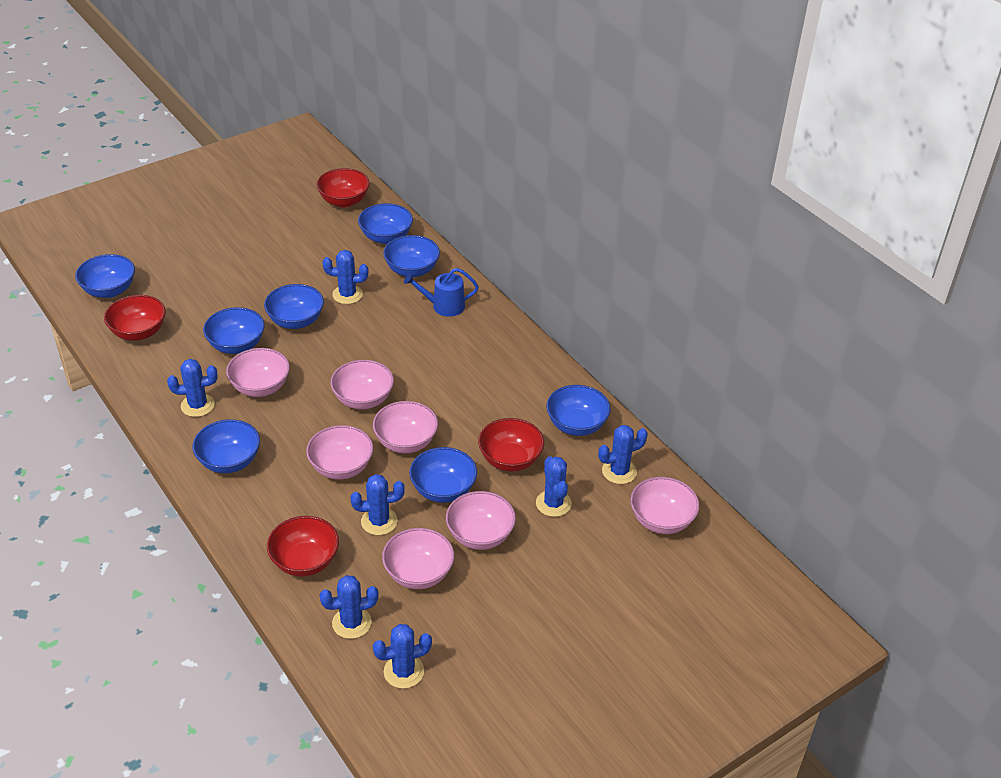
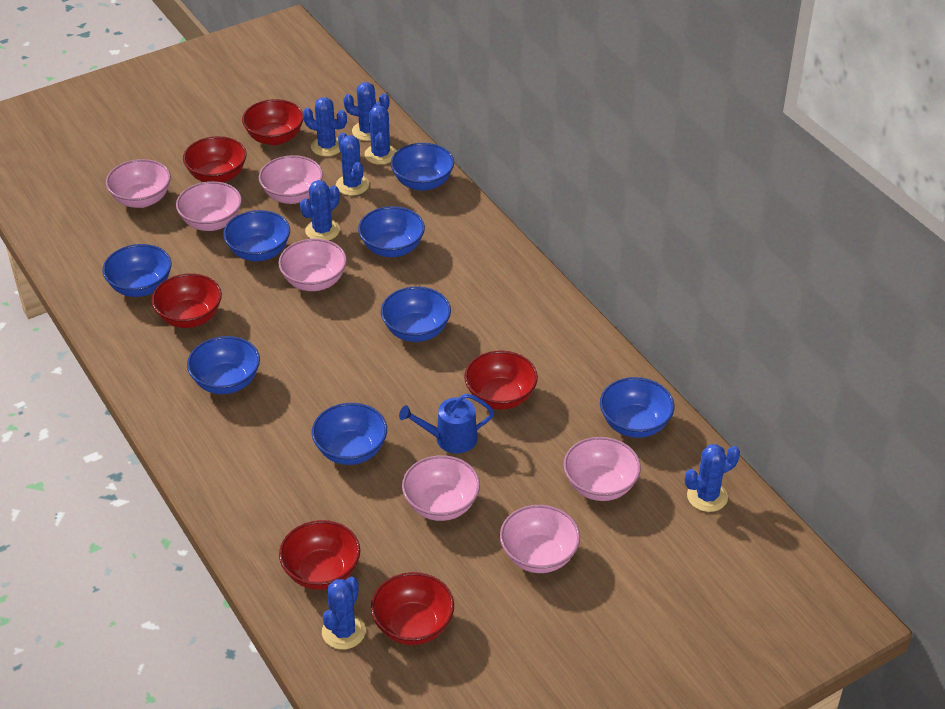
red bowl: 4 -> 6

